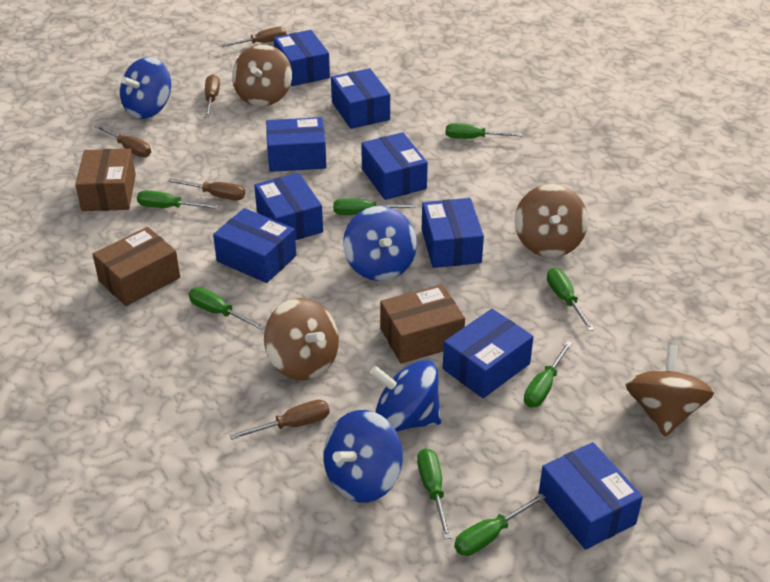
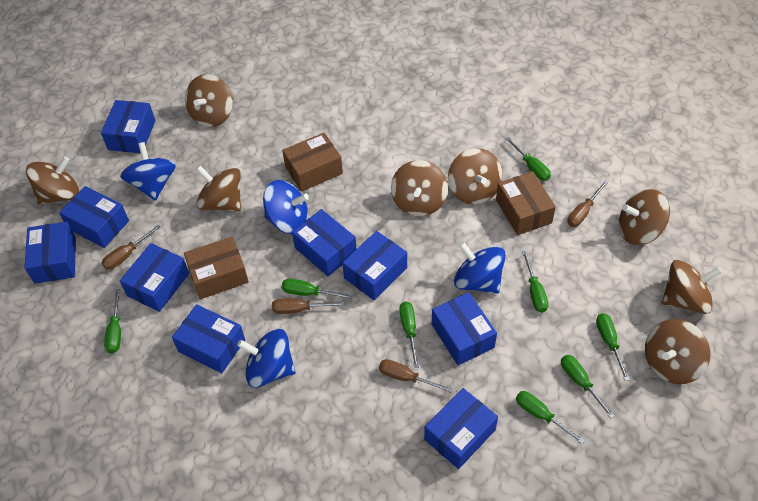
brown screwdriver: 5 -> 4
brown spinning top: 4 -> 8

